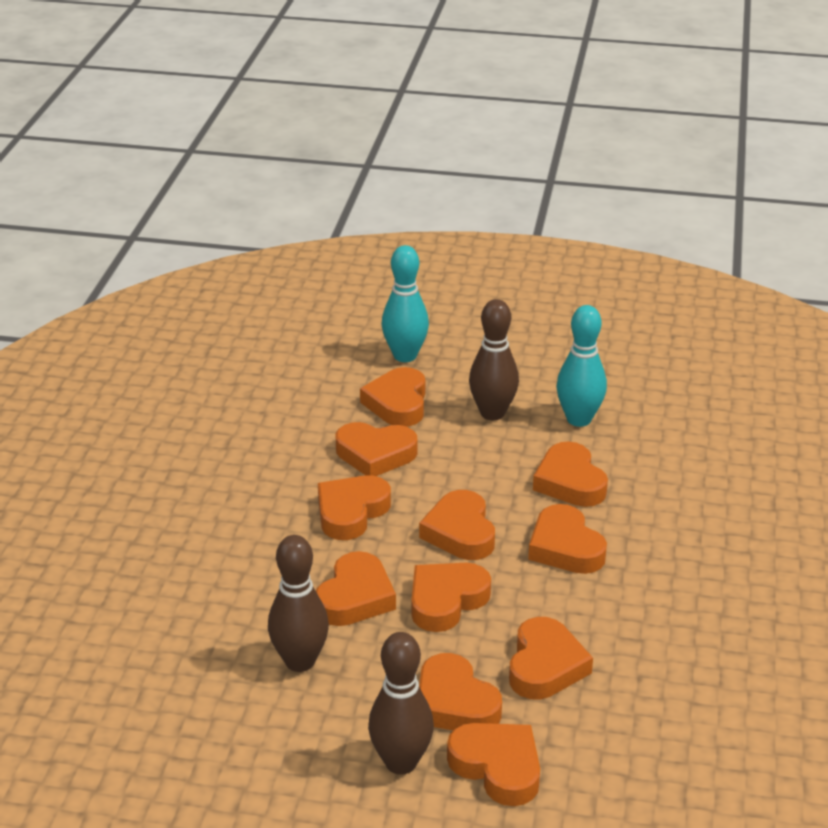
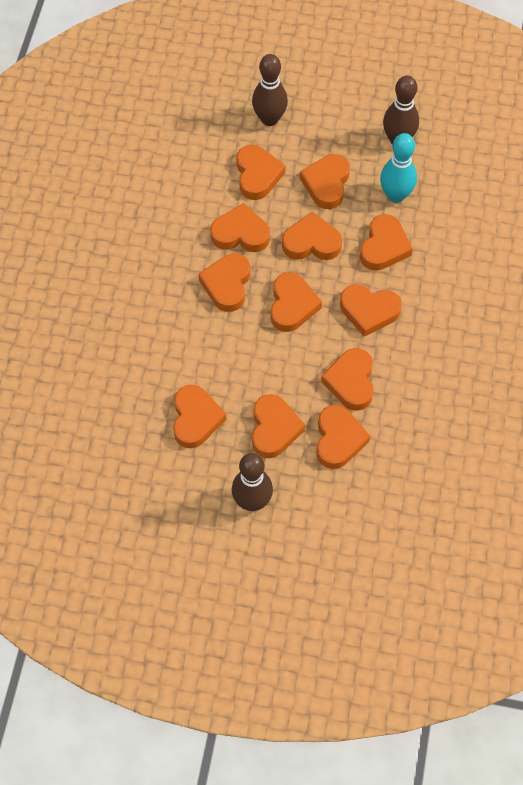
orange heart: 11 -> 12
turquoise bowling pin: 2 -> 1

